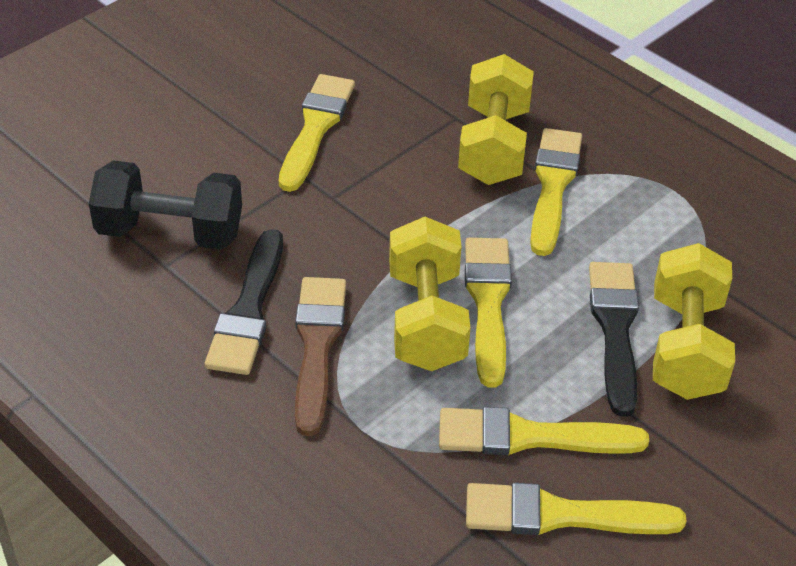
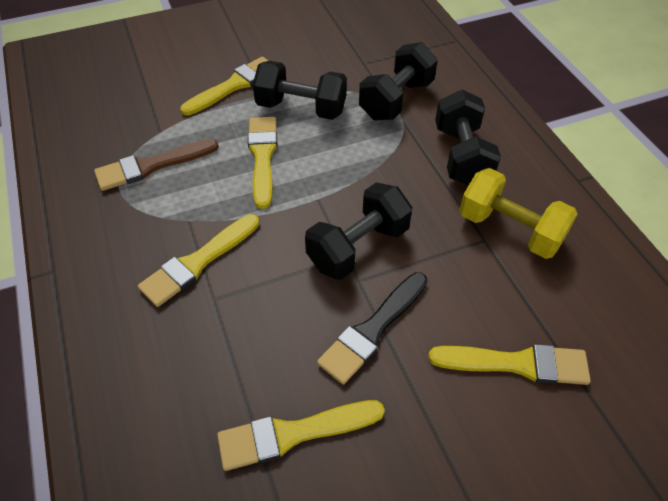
black brush: 2 -> 1
black dumbbell: 1 -> 4
yellow dumbbell: 3 -> 1

